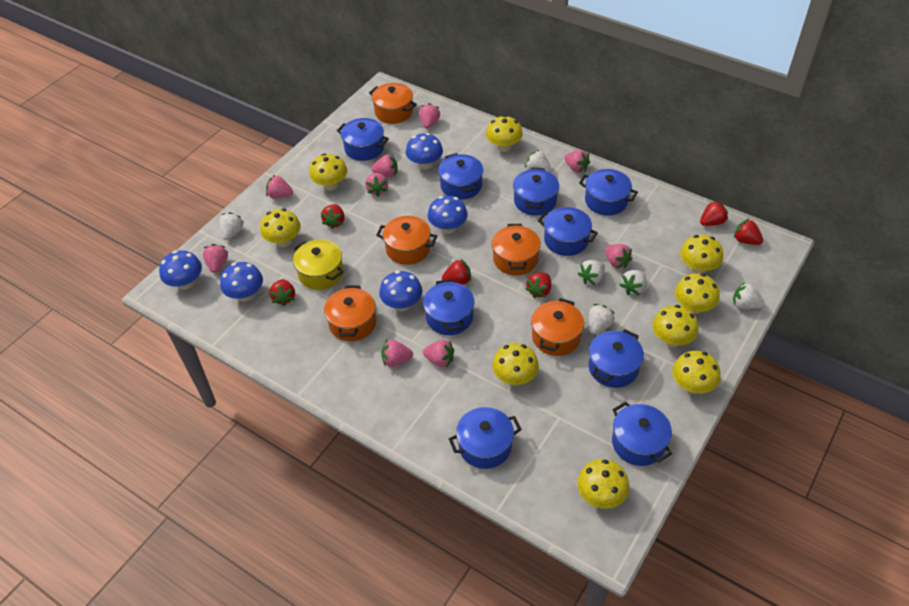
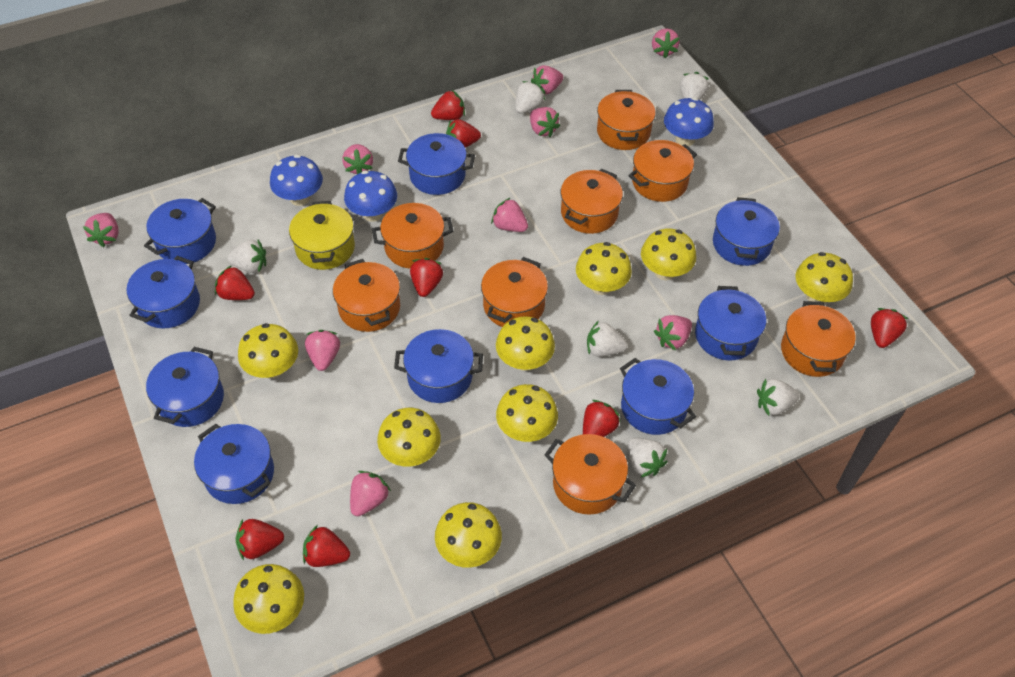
blue mushroom: 5 -> 3
orange pot: 5 -> 8
red strawberry: 6 -> 8

